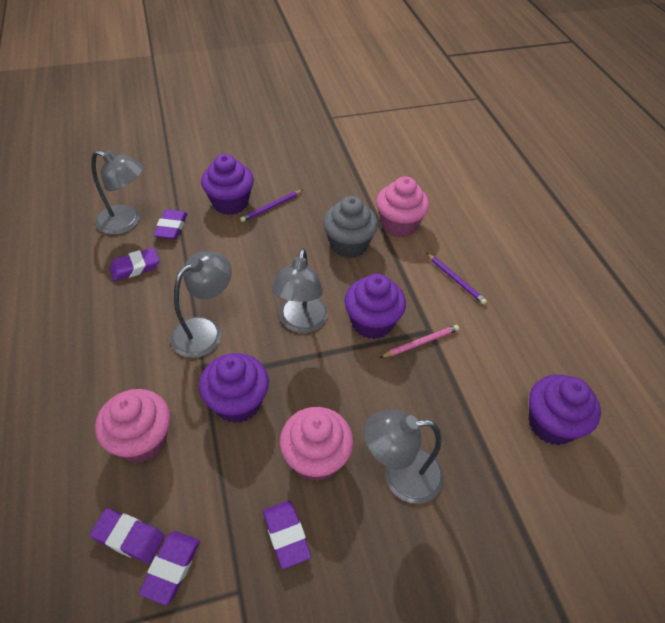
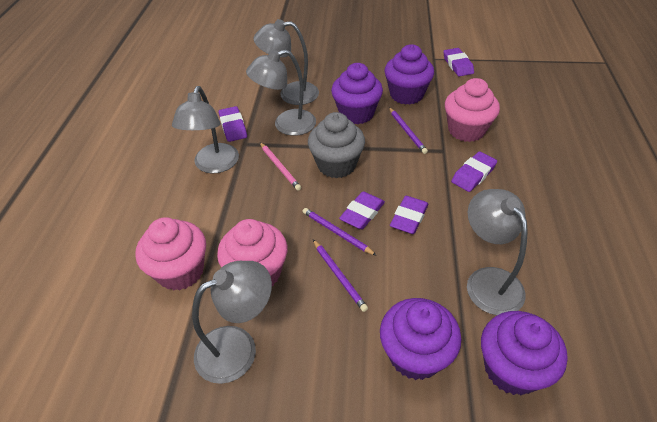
grey lamp: 4 -> 5
purple pencil: 2 -> 3

